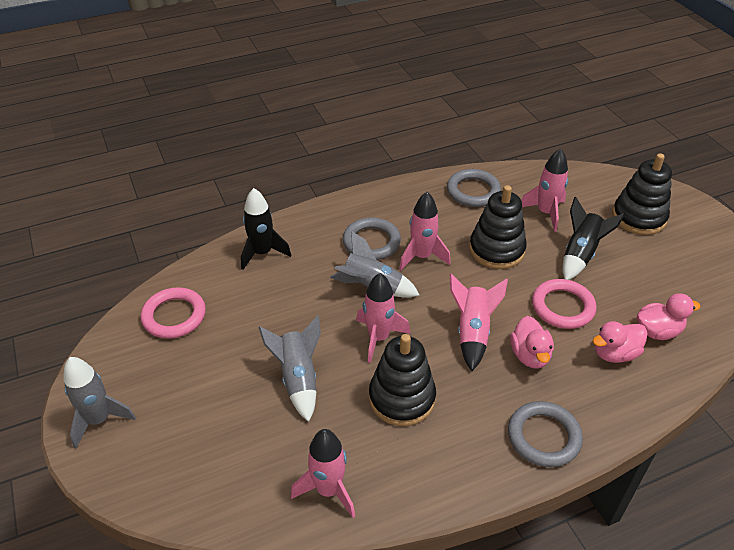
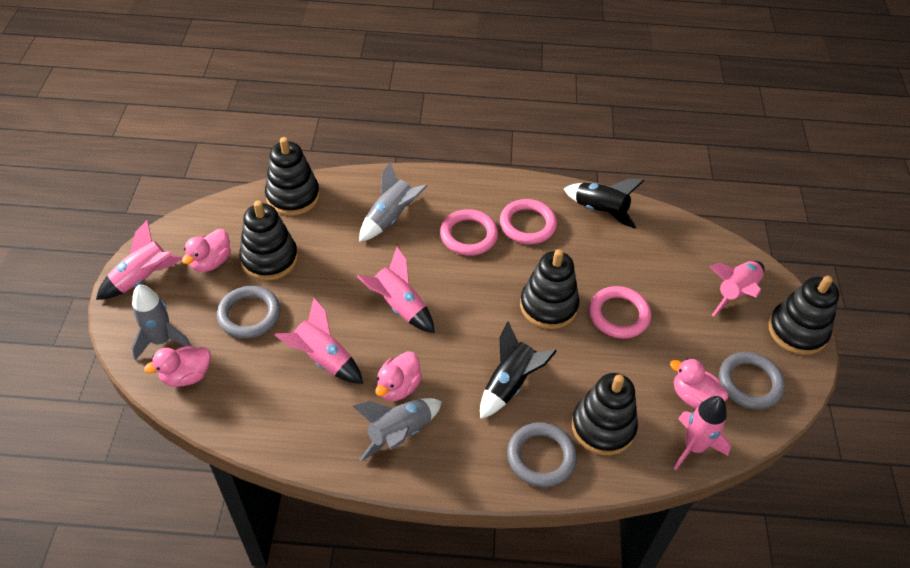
black stacking toy: 3 -> 5
pink duck: 3 -> 4
pink ring: 2 -> 3

